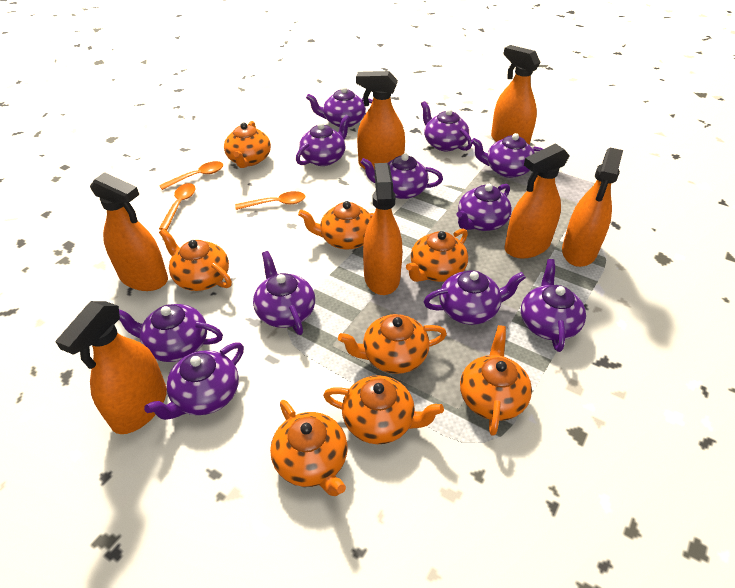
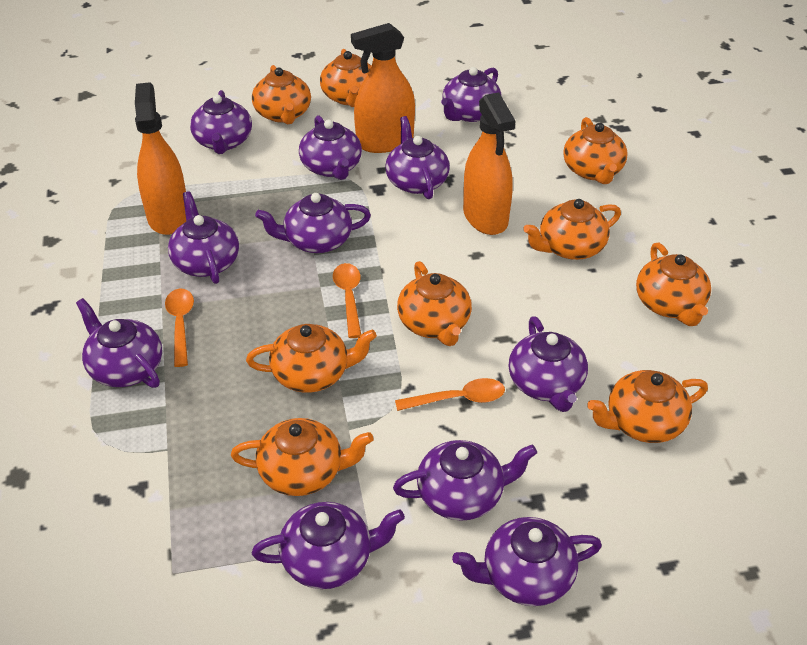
orange spray bottle: 7 -> 3
orange teapot: 8 -> 9

